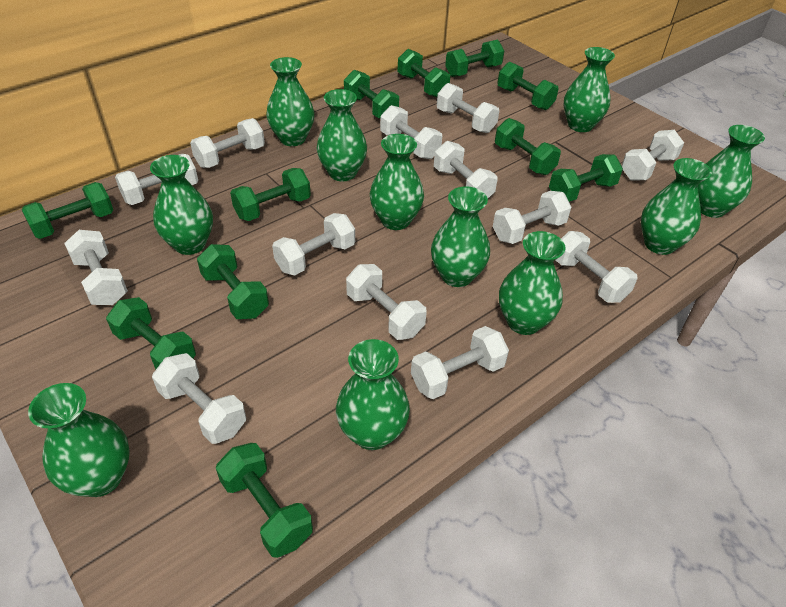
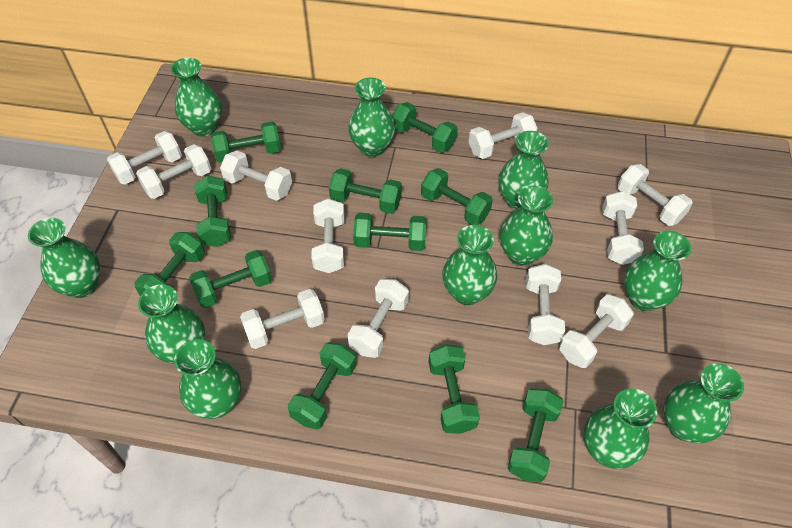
white dumbbell: 13 -> 11

